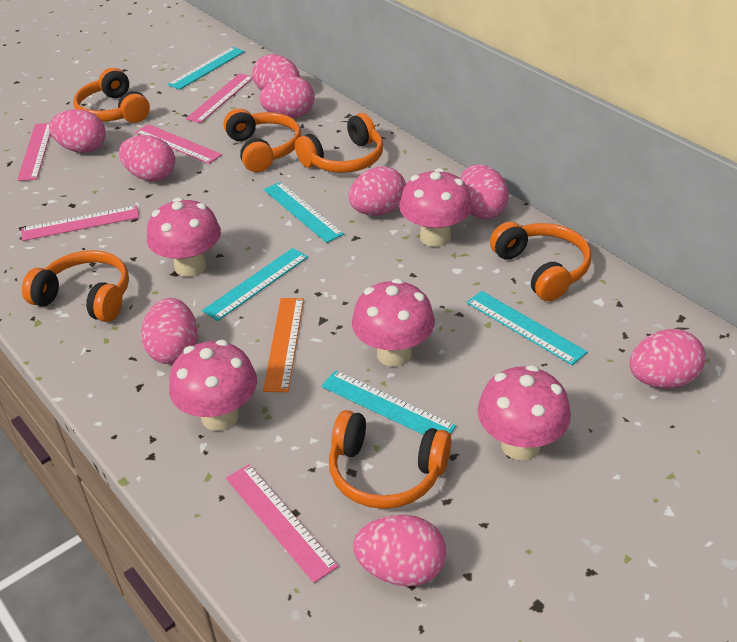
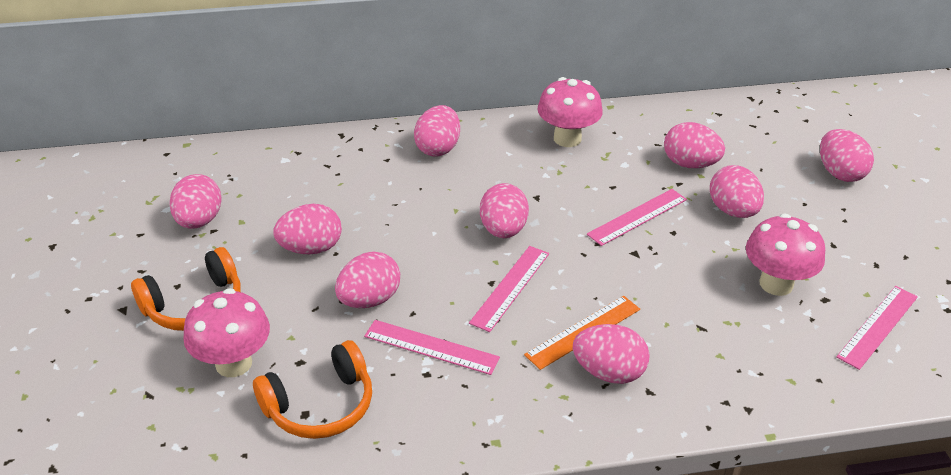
orange headphones: 6 -> 2
pink mushroom: 5 -> 3
pink ruler: 5 -> 4
turquoise ruler: 5 -> 0

